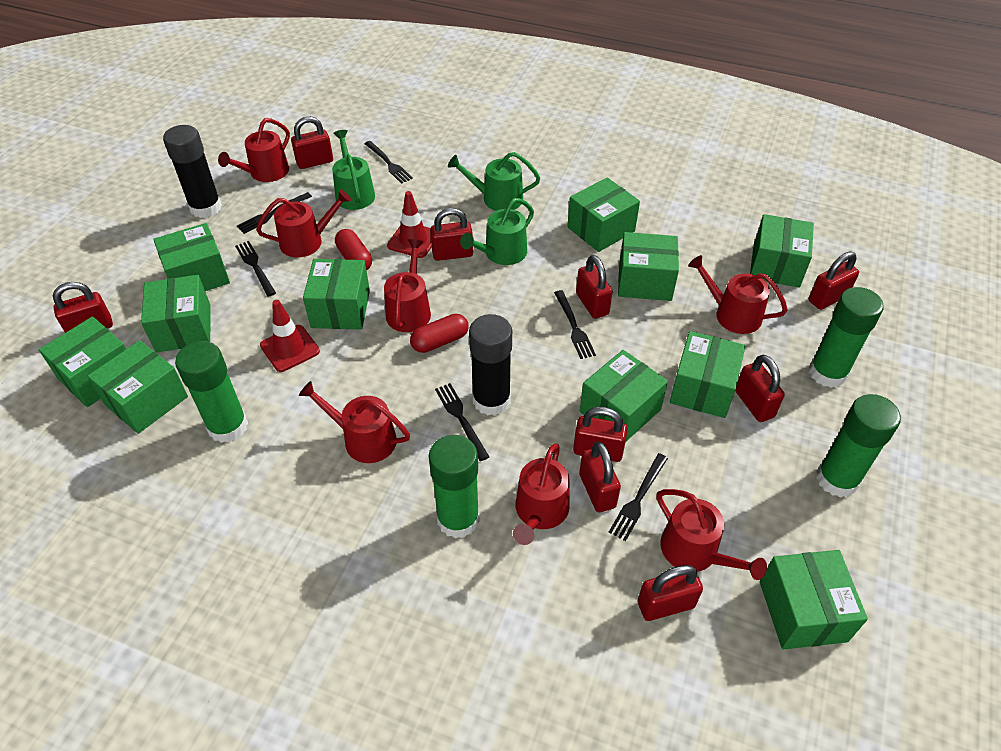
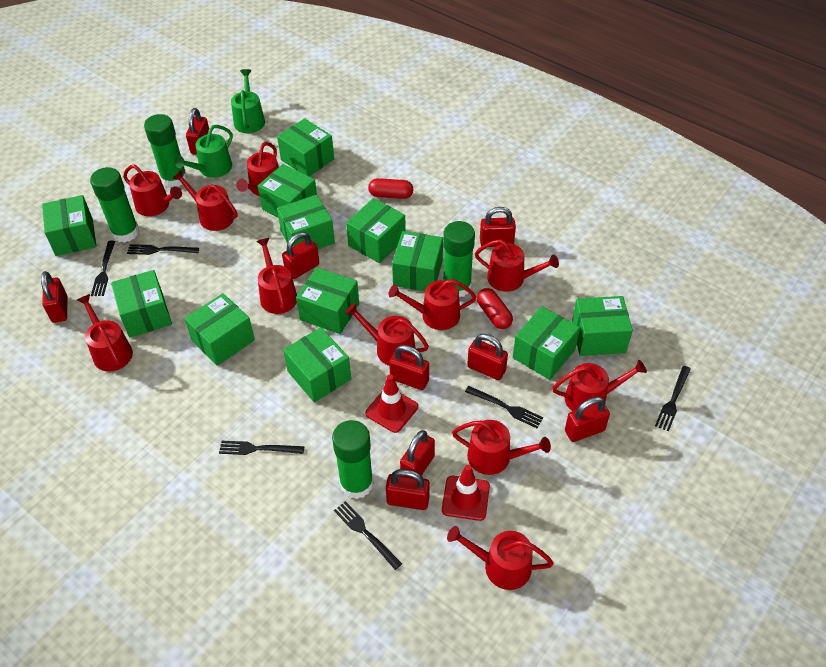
black glue stick: 2 -> 0
green box: 11 -> 12
green watering can: 3 -> 2
red watering can: 7 -> 11

